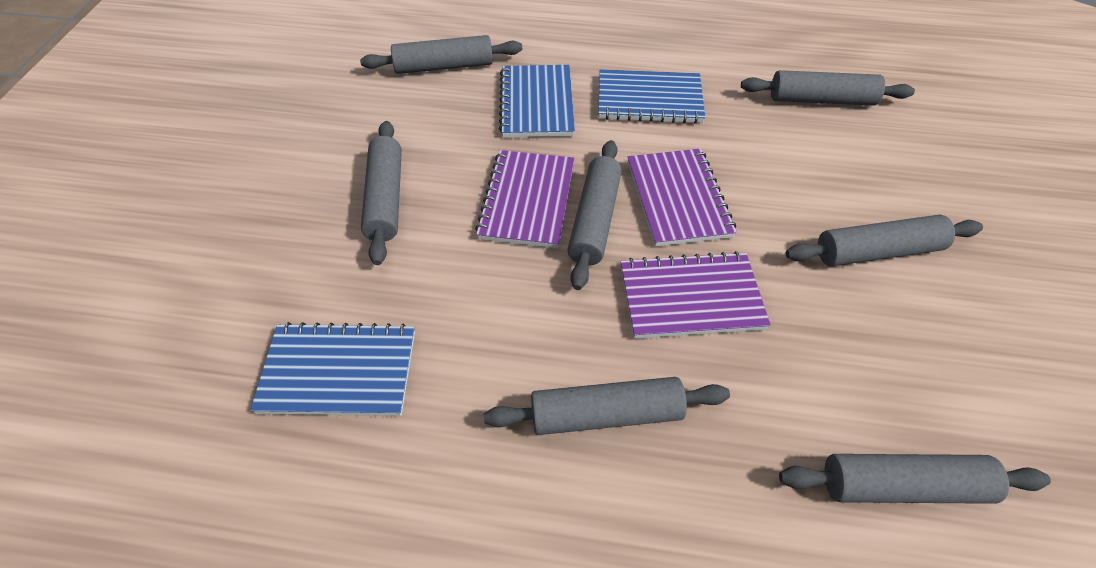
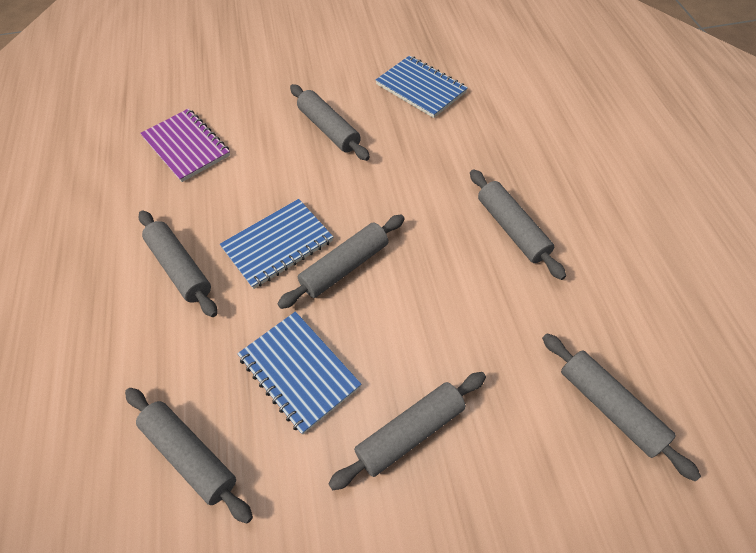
purple notebook: 3 -> 1

